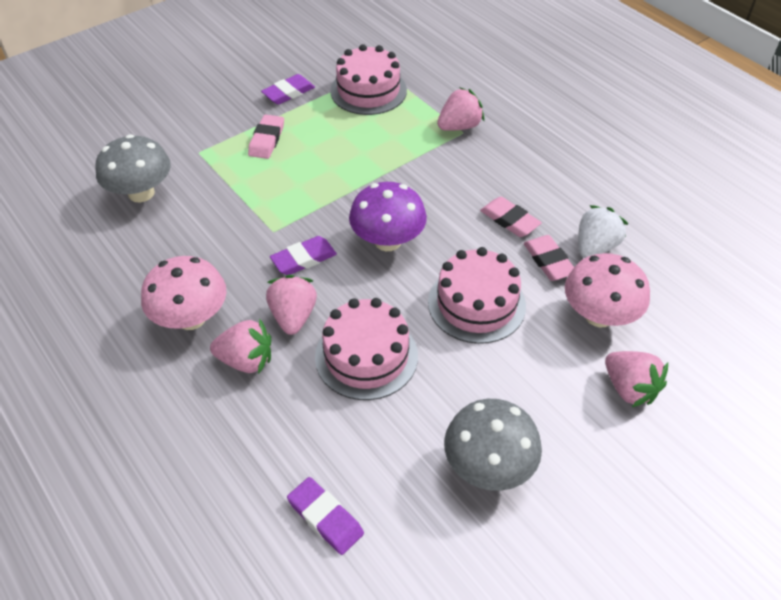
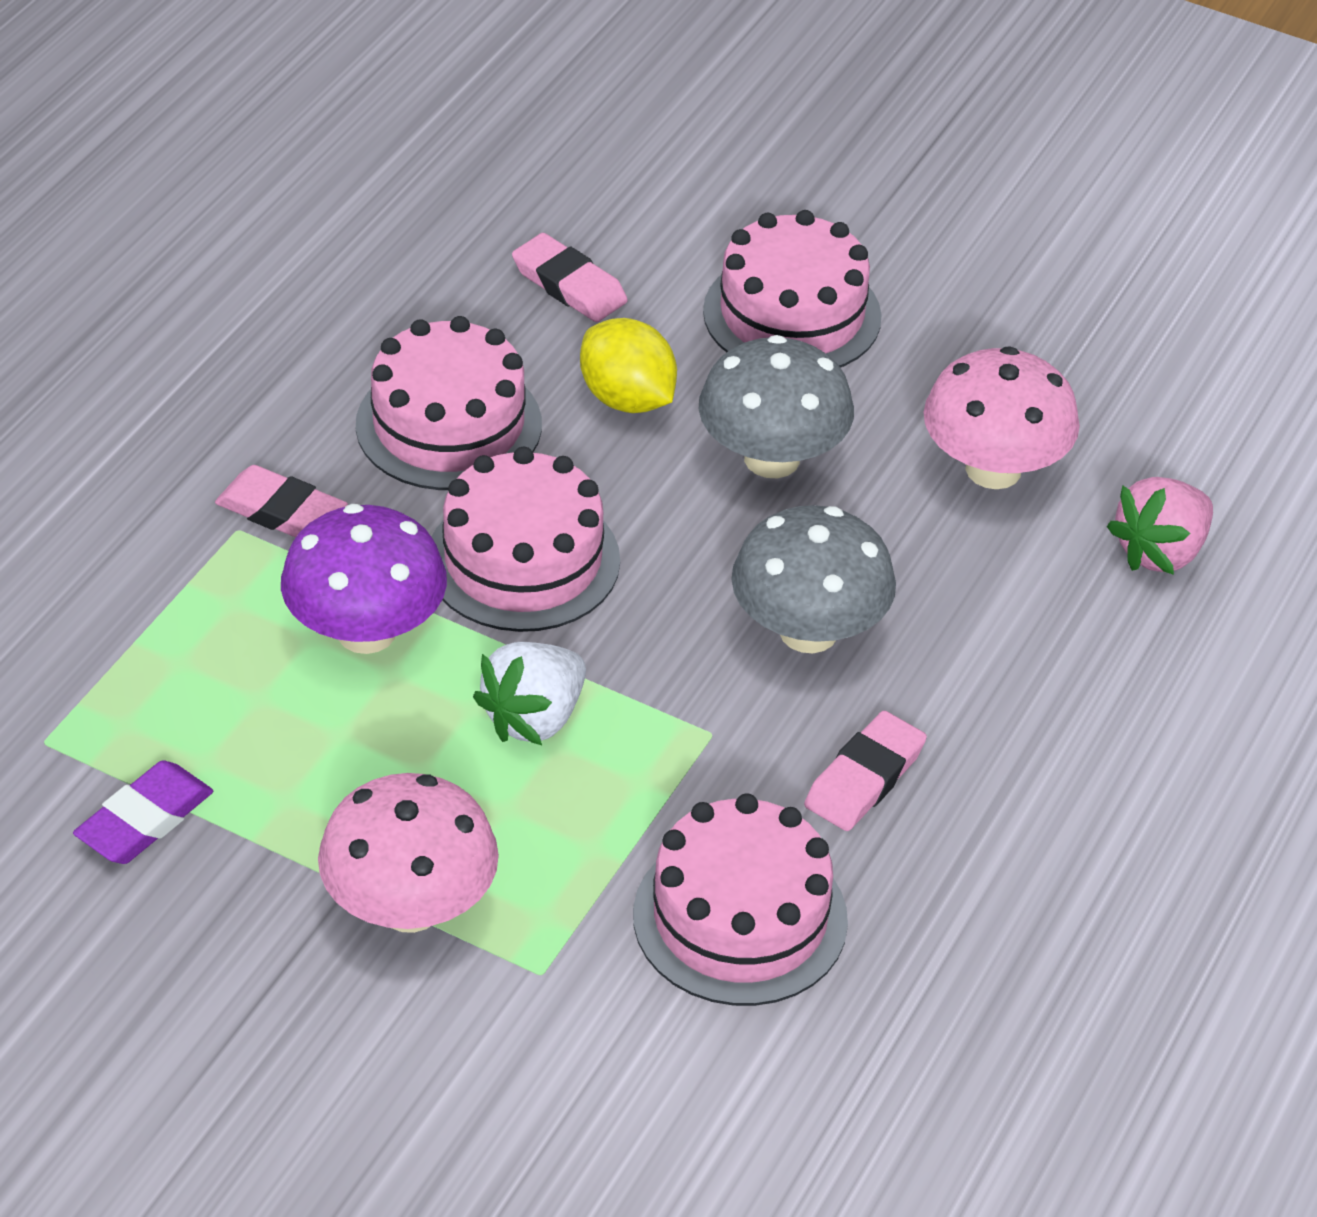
pink cake: 3 -> 4
pink strawberry: 4 -> 1
purple eraser: 3 -> 1
yellow lemon: 0 -> 1

